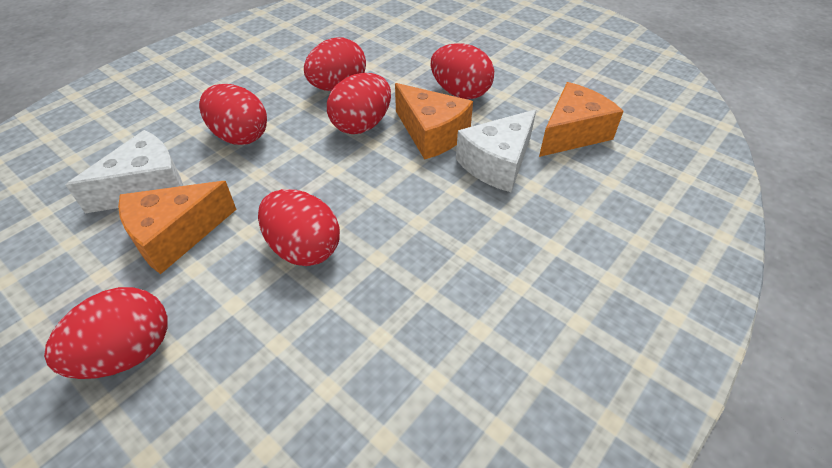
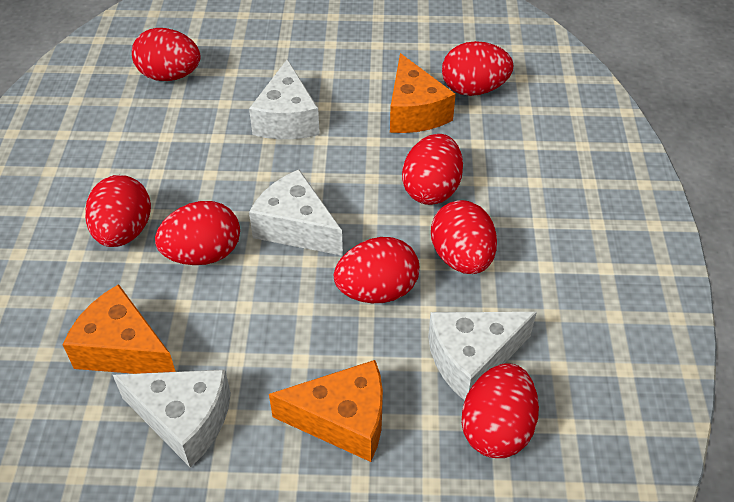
red egg: 6 -> 8
white cheese: 2 -> 4

